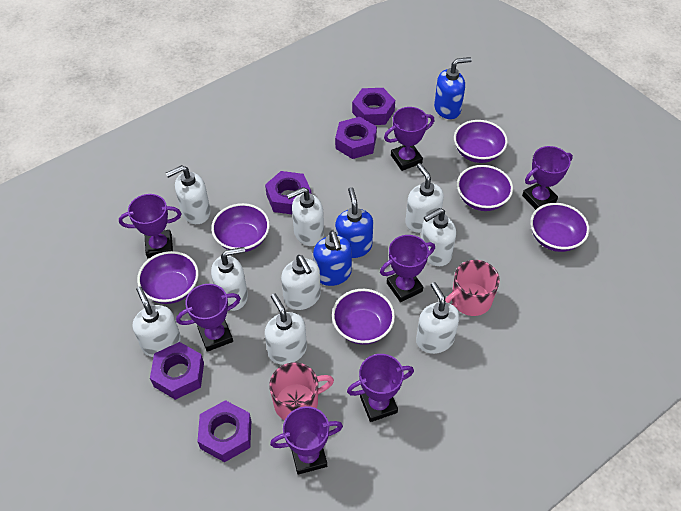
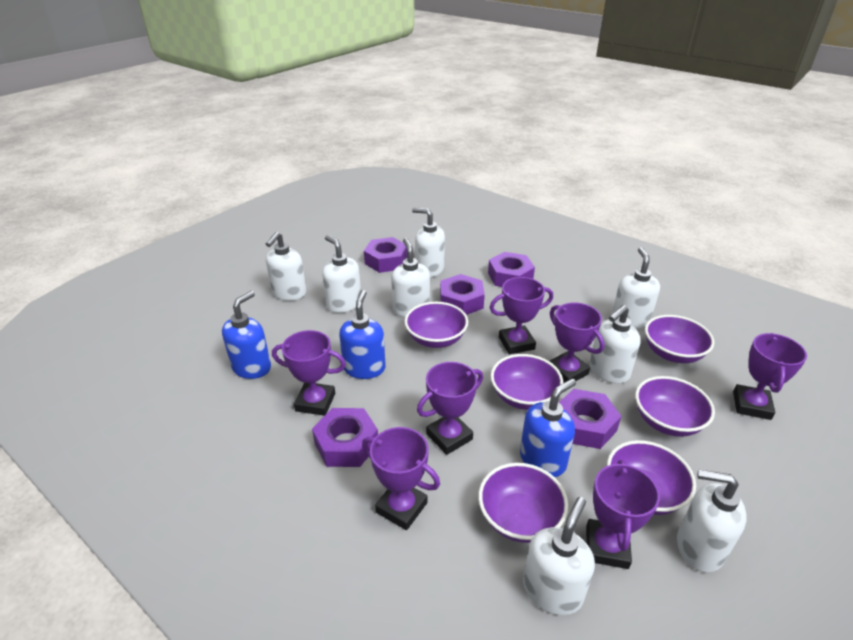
pink mug: 2 -> 0
white soap dispenser: 9 -> 8

